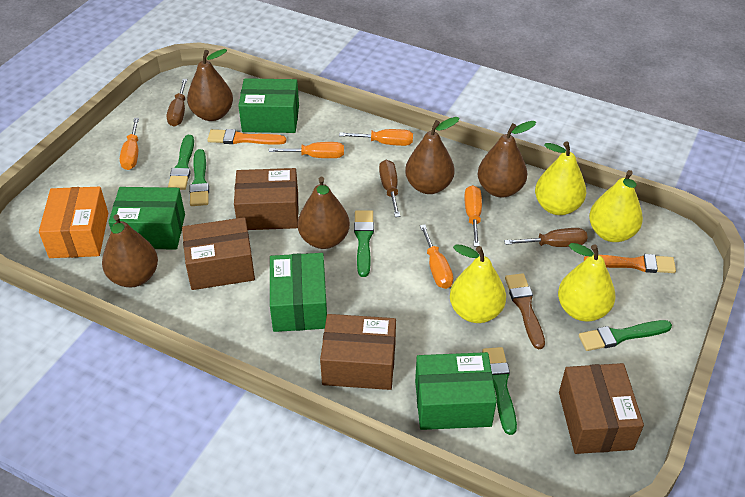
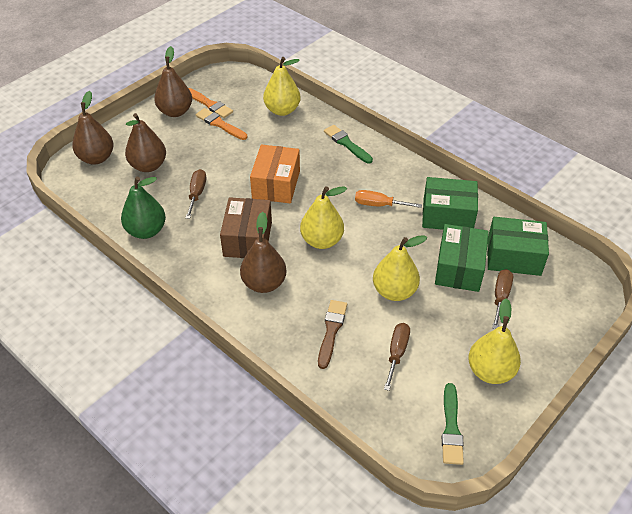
brown box: 4 -> 1
brown pear: 5 -> 4
green box: 4 -> 3
green brush: 5 -> 2
green pear: 0 -> 1
orange screwdriver: 5 -> 1

